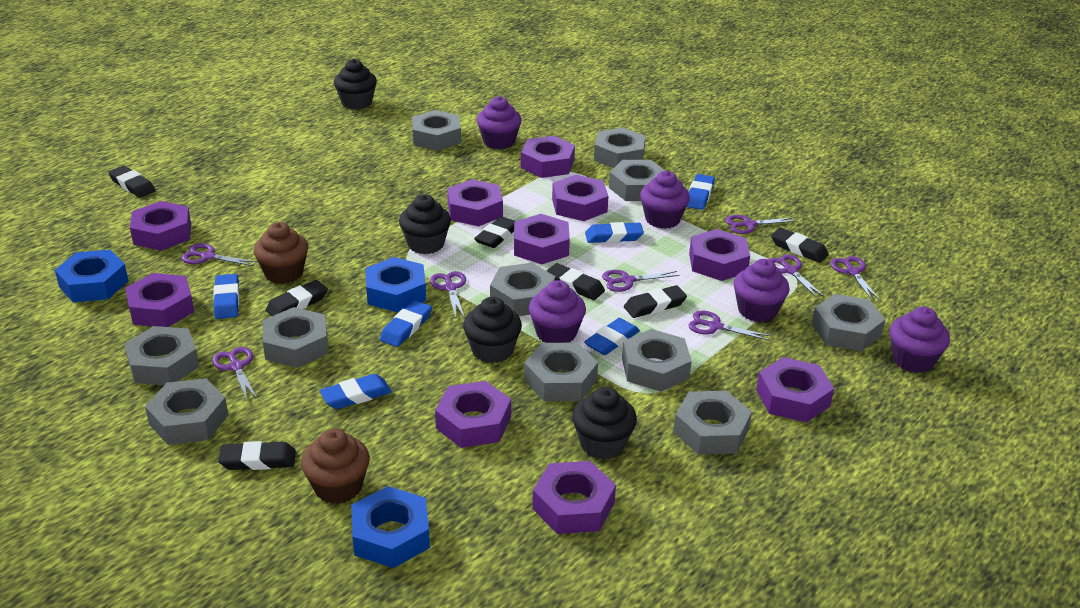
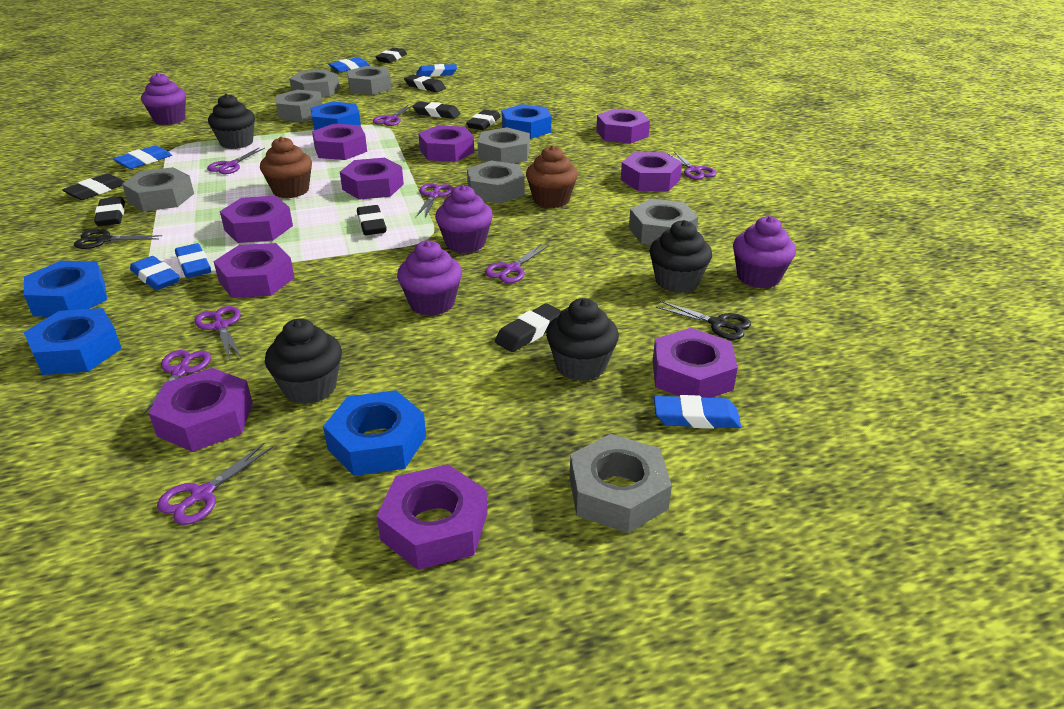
black eraser: 7 -> 8
black scissors: 0 -> 2
blue nut: 3 -> 5
grey nut: 11 -> 8
purple cupcake: 5 -> 4

